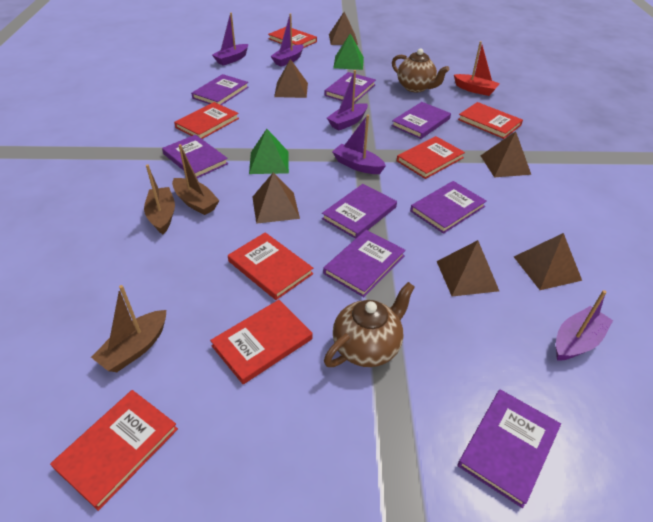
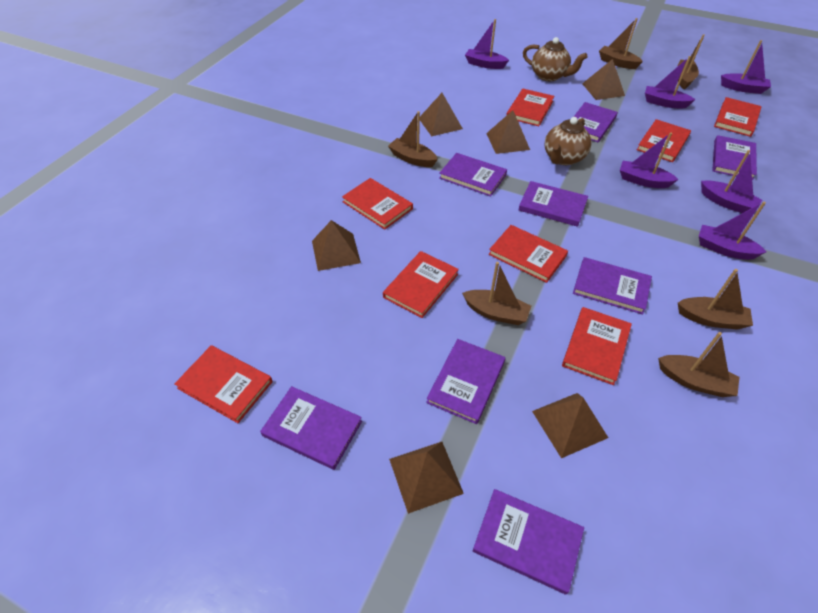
brown boat: 3 -> 6
green pyramid: 2 -> 0
purple boat: 5 -> 6
red boat: 1 -> 0
red book: 7 -> 8

